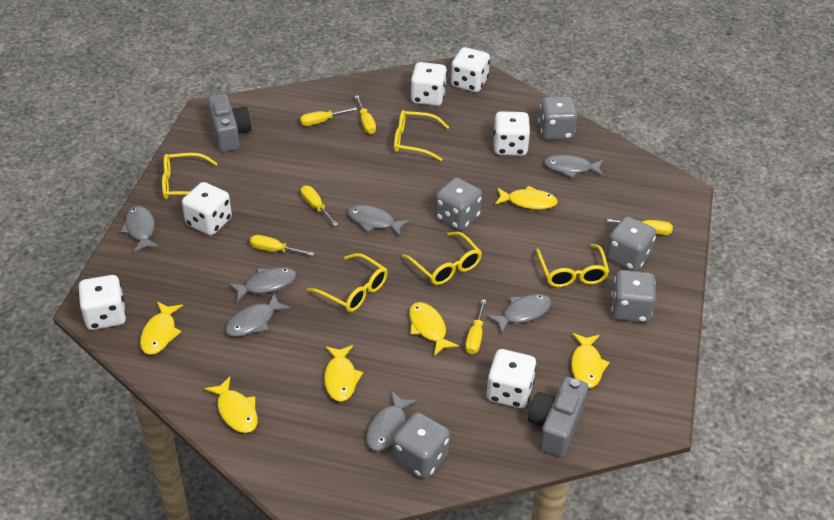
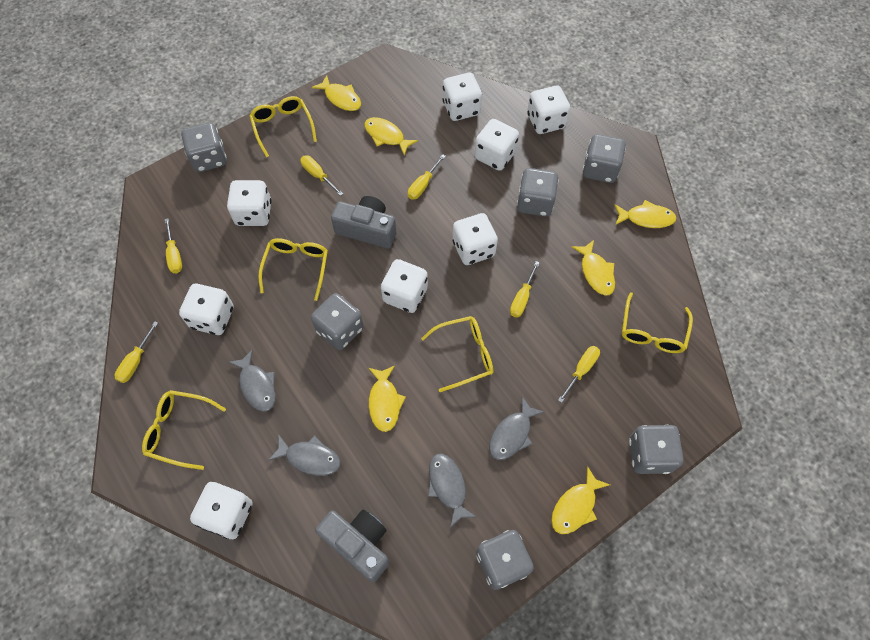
grey dice: 5 -> 6
grey fish: 7 -> 4
white dice: 6 -> 8

